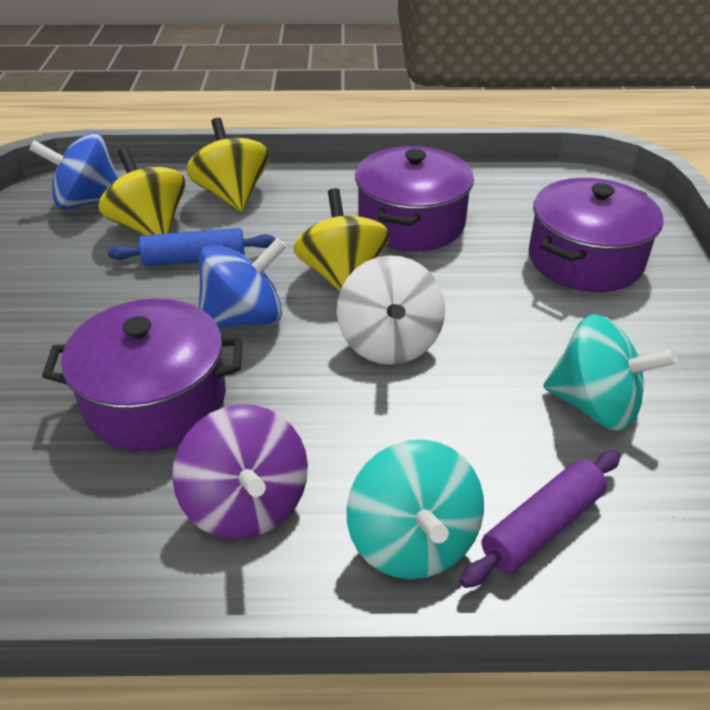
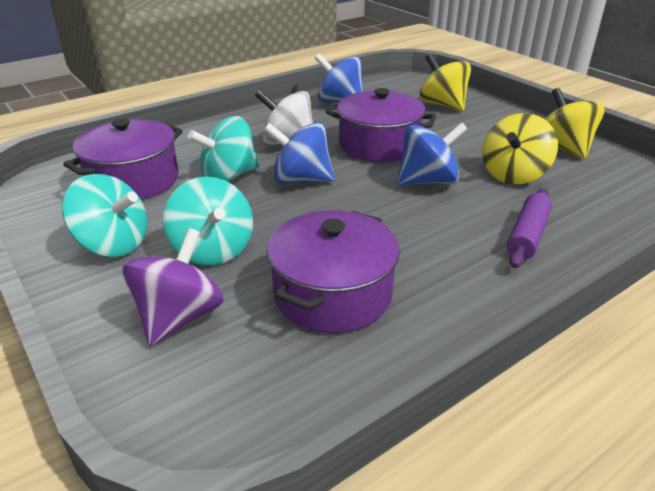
blue rolling pin: 1 -> 0
blue spinning top: 2 -> 3
turquoise spinning top: 2 -> 3

